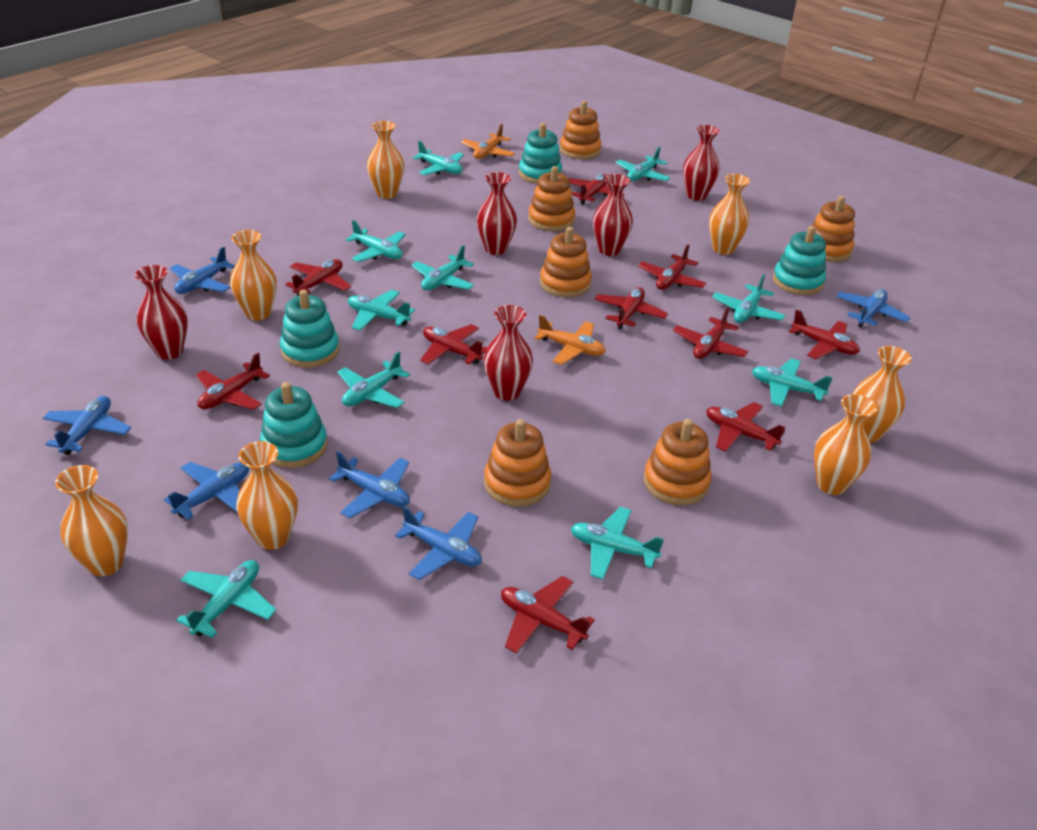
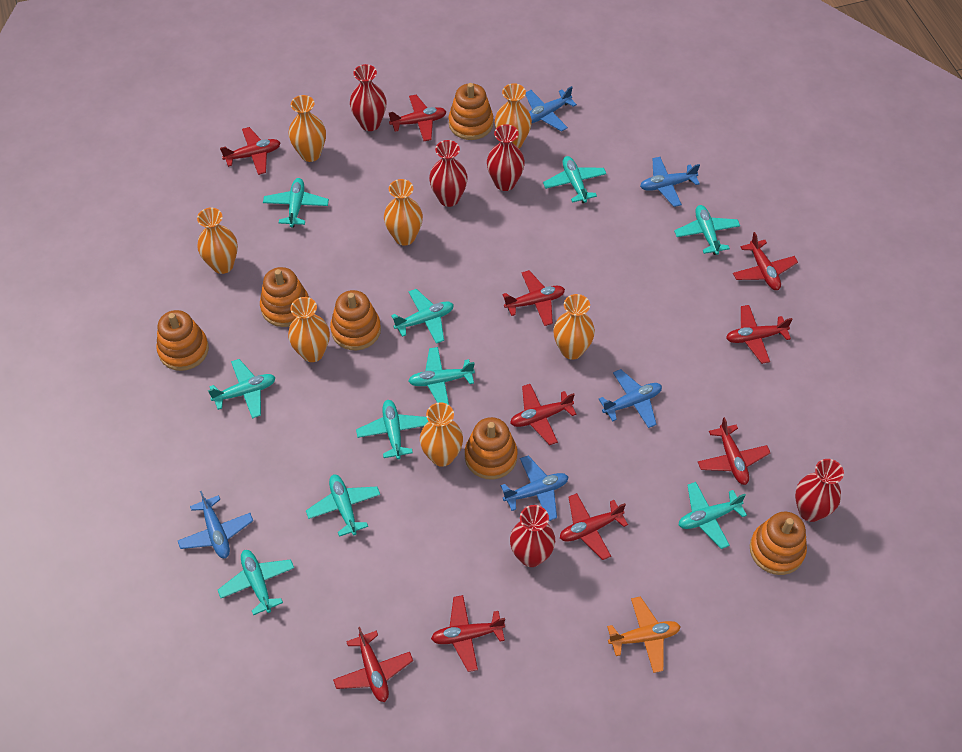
blue plane: 6 -> 5
orange plane: 2 -> 1
turquoise stacking toy: 4 -> 0

